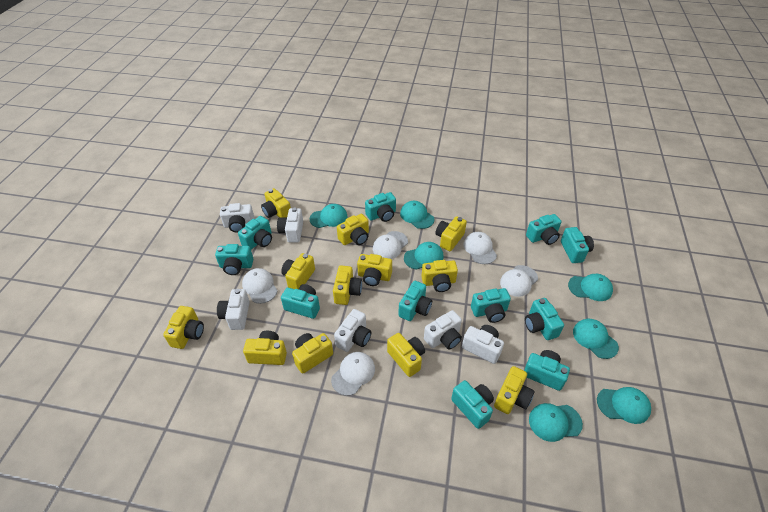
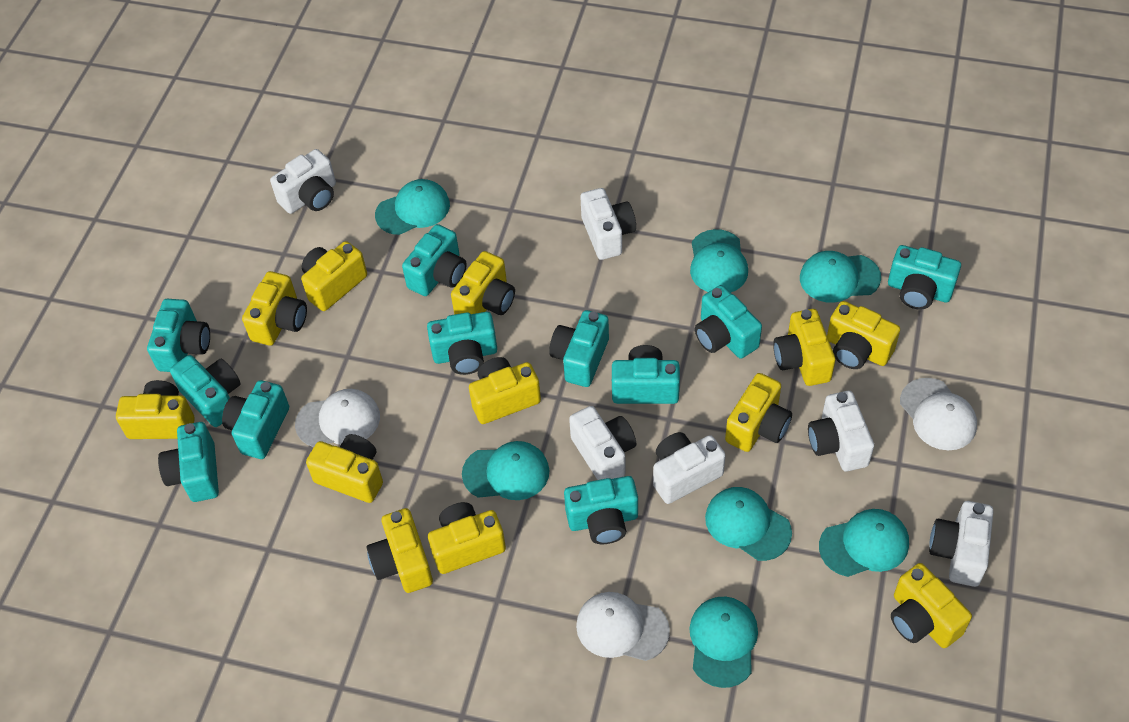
white cap: 5 -> 3

